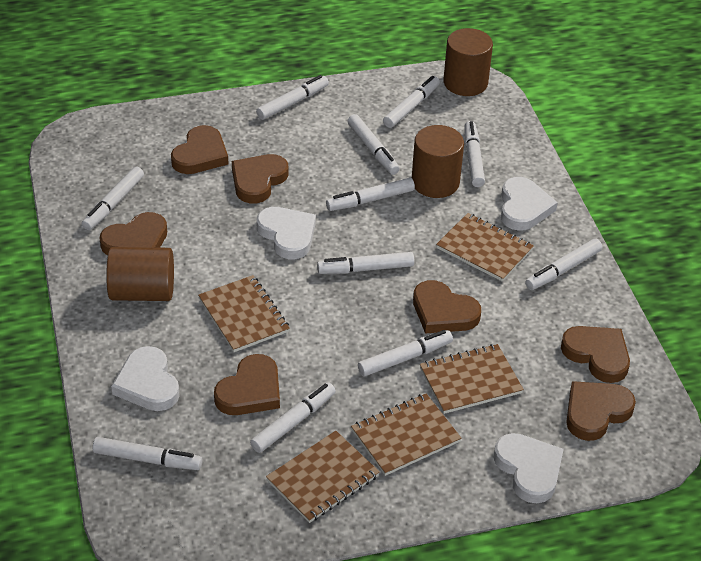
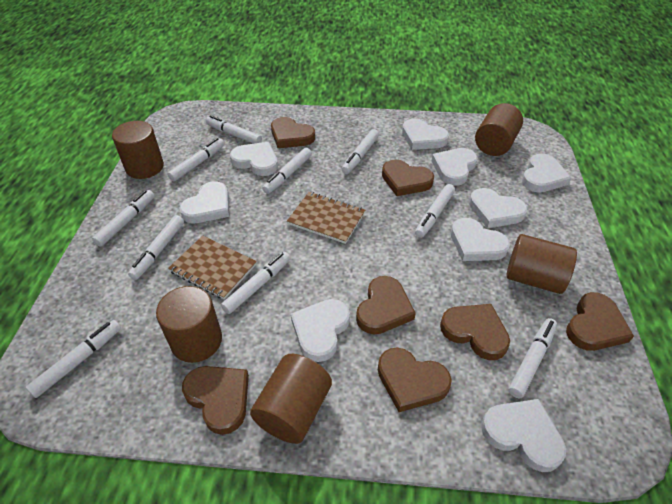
brown cylinder: 3 -> 5
brown notebook: 5 -> 2
white heart: 4 -> 9
white marker: 11 -> 10

